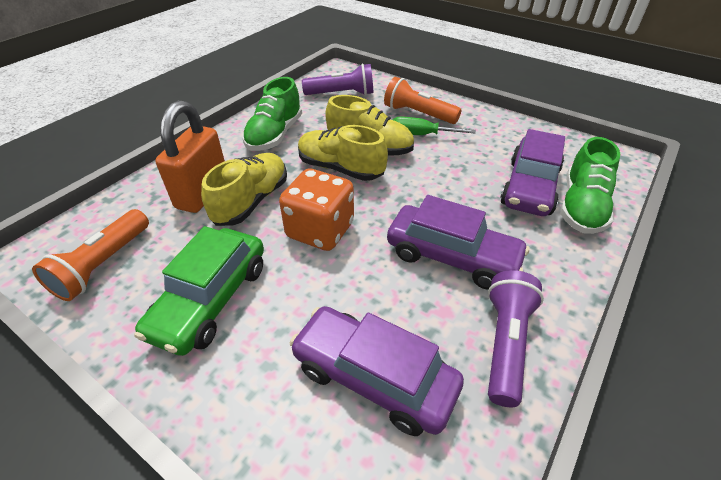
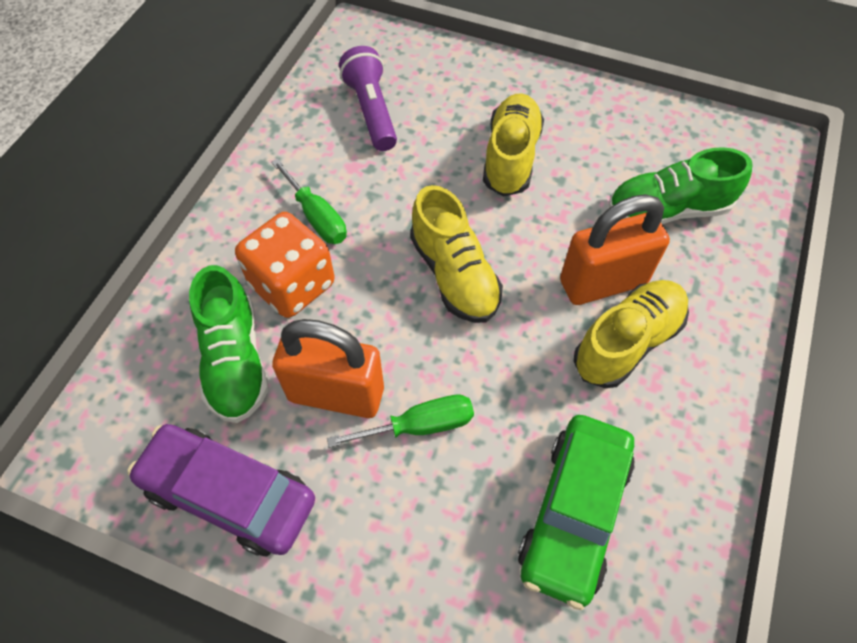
green screwdriver: 1 -> 2
orange flashlight: 2 -> 0
orange padlock: 1 -> 2
purple car: 3 -> 1
purple flashlight: 2 -> 1

